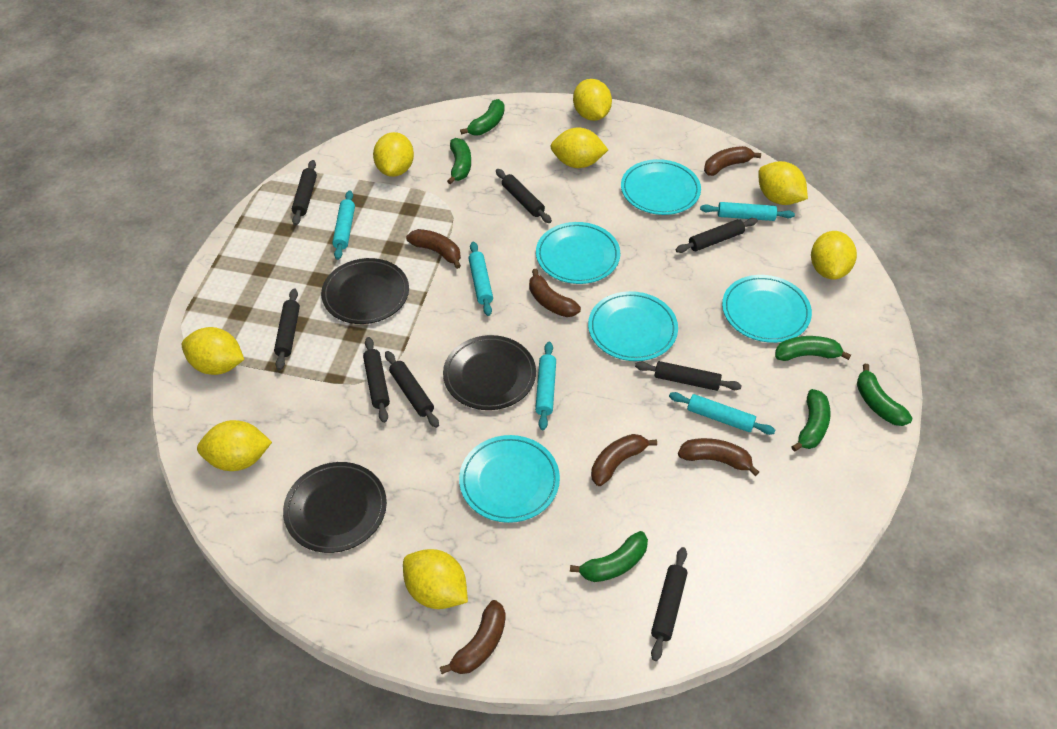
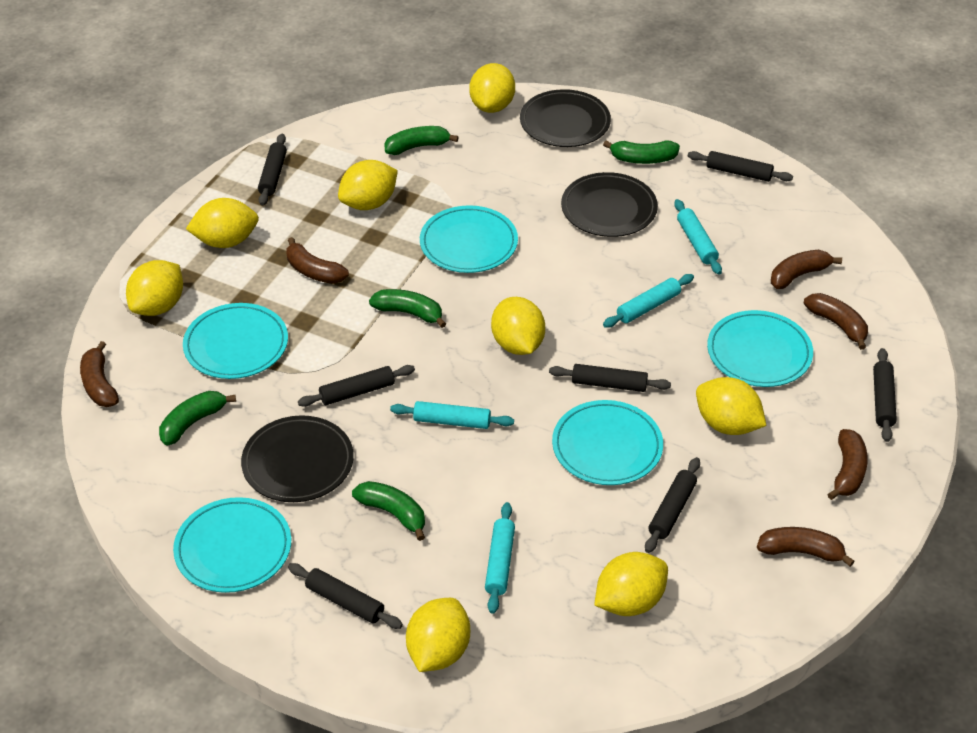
black rolling pin: 8 -> 7
green banana: 6 -> 5
turquoise rolling pin: 5 -> 4

